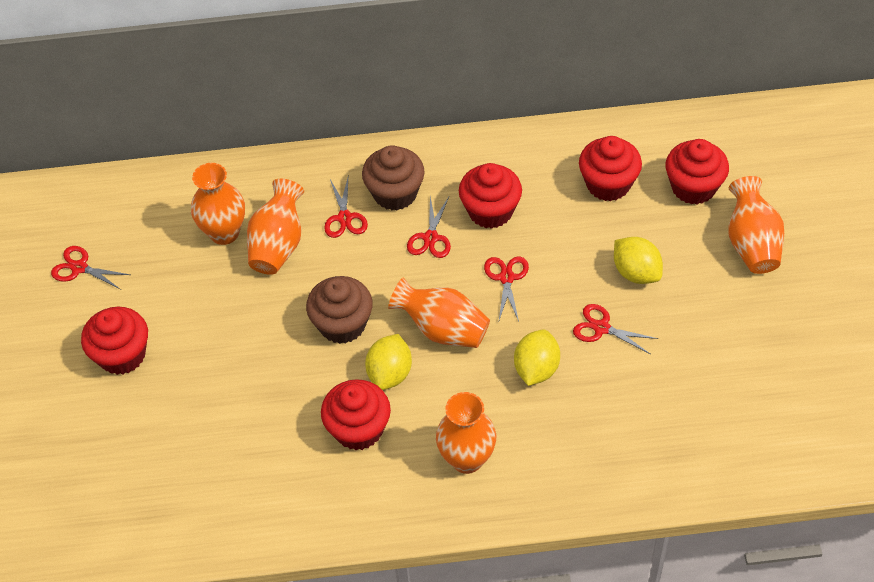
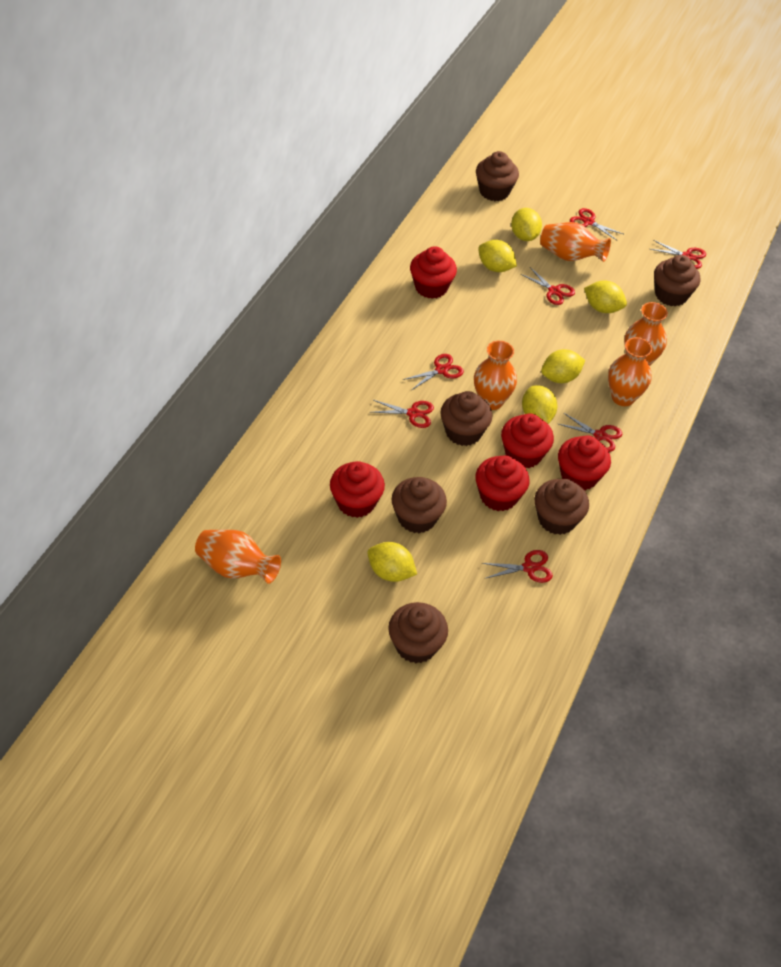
brown cupcake: 2 -> 6
red scissors: 5 -> 7
yellow lemon: 3 -> 6

